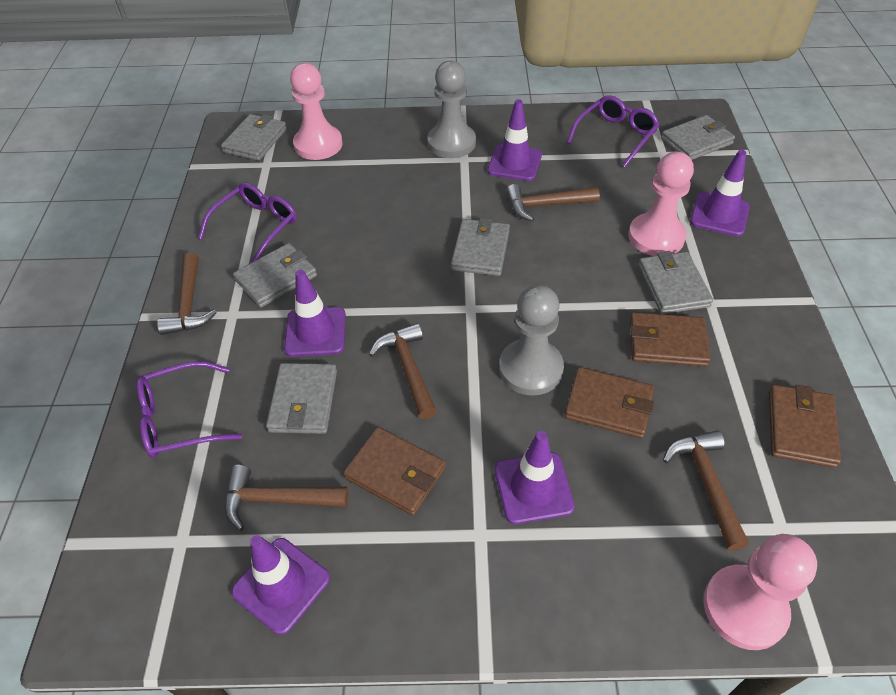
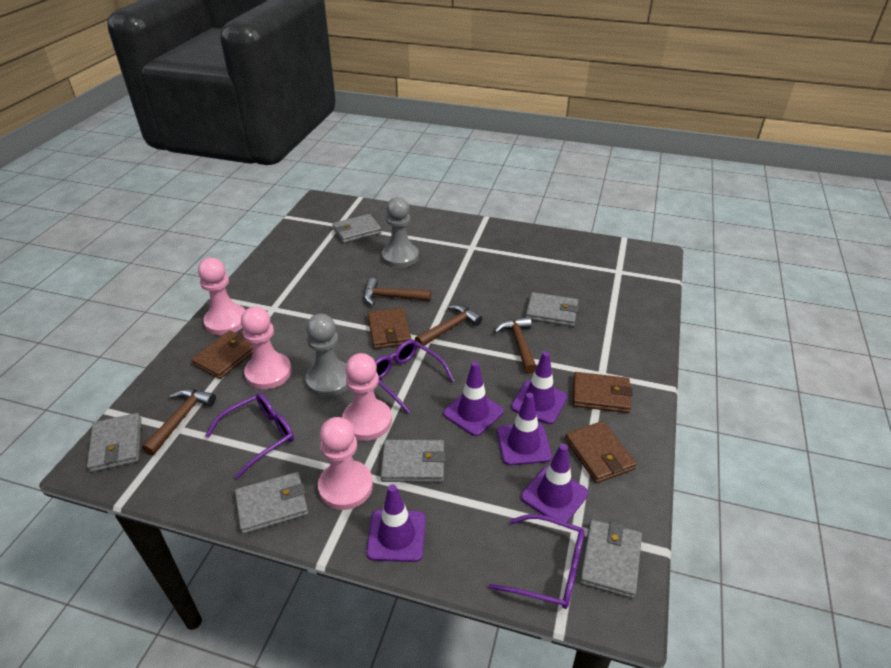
brown hammer: 5 -> 4
pink pawn: 3 -> 4

